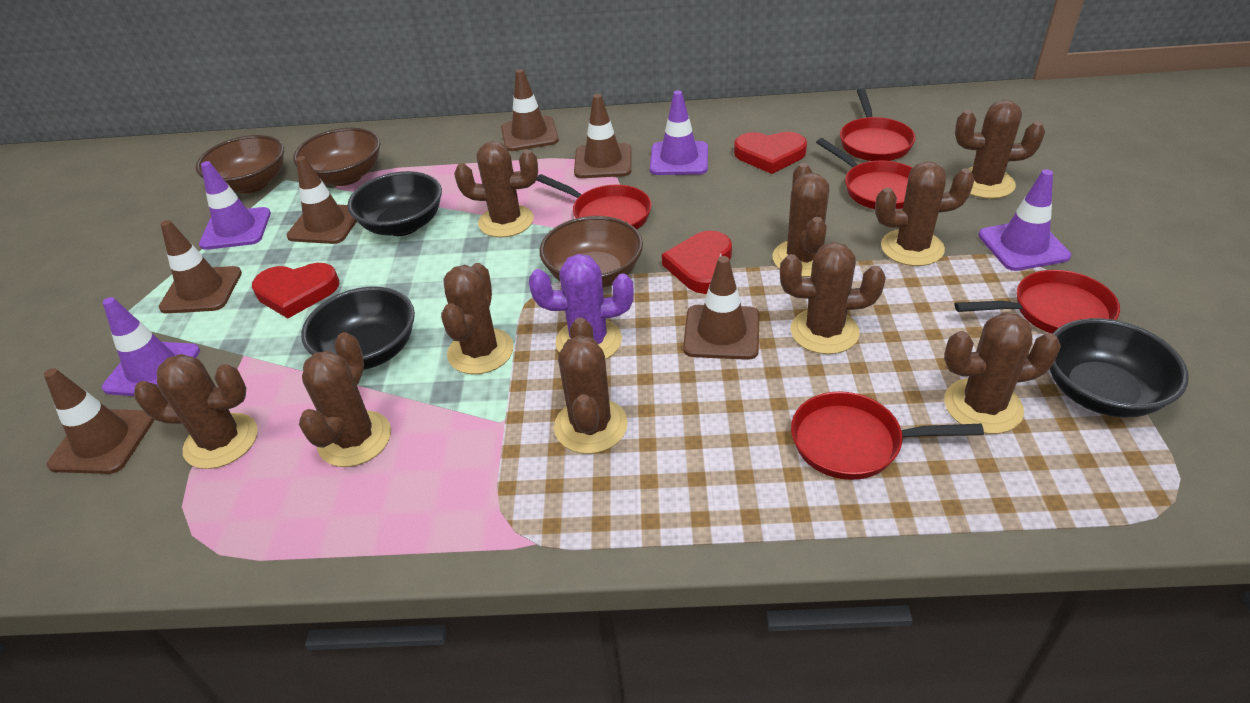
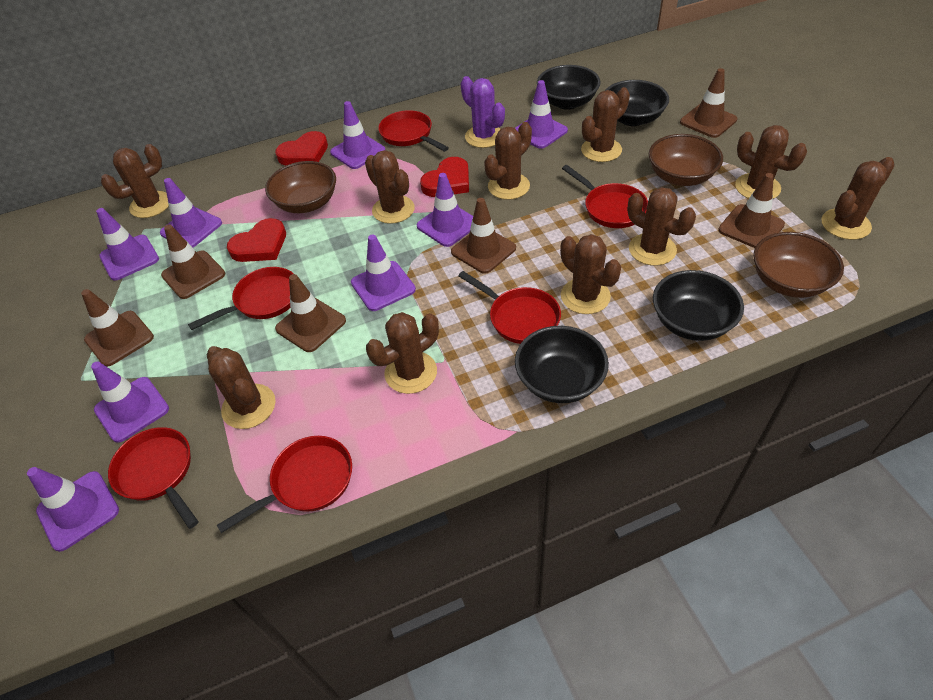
black bowl: 3 -> 4
purple traffic cone: 4 -> 8
red pan: 5 -> 6

